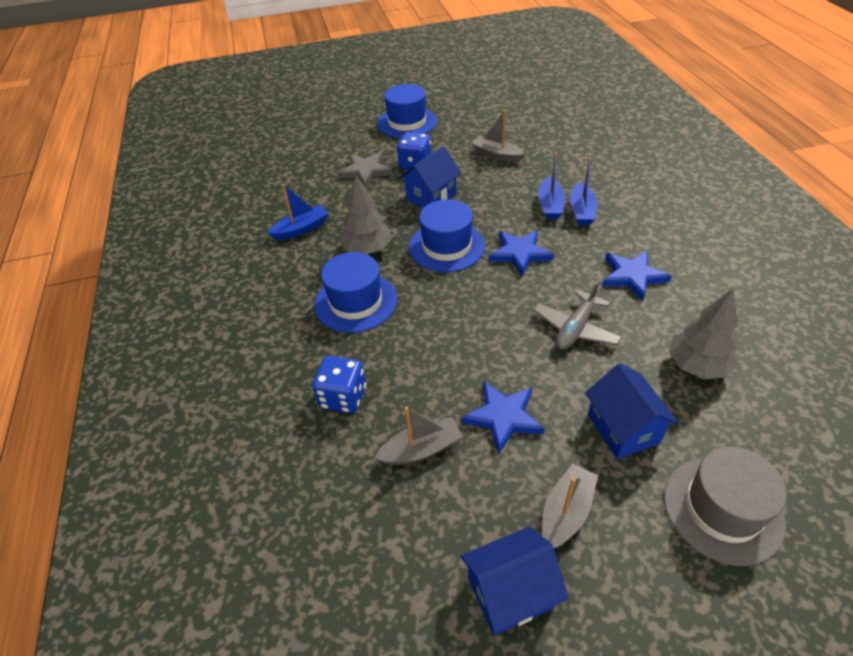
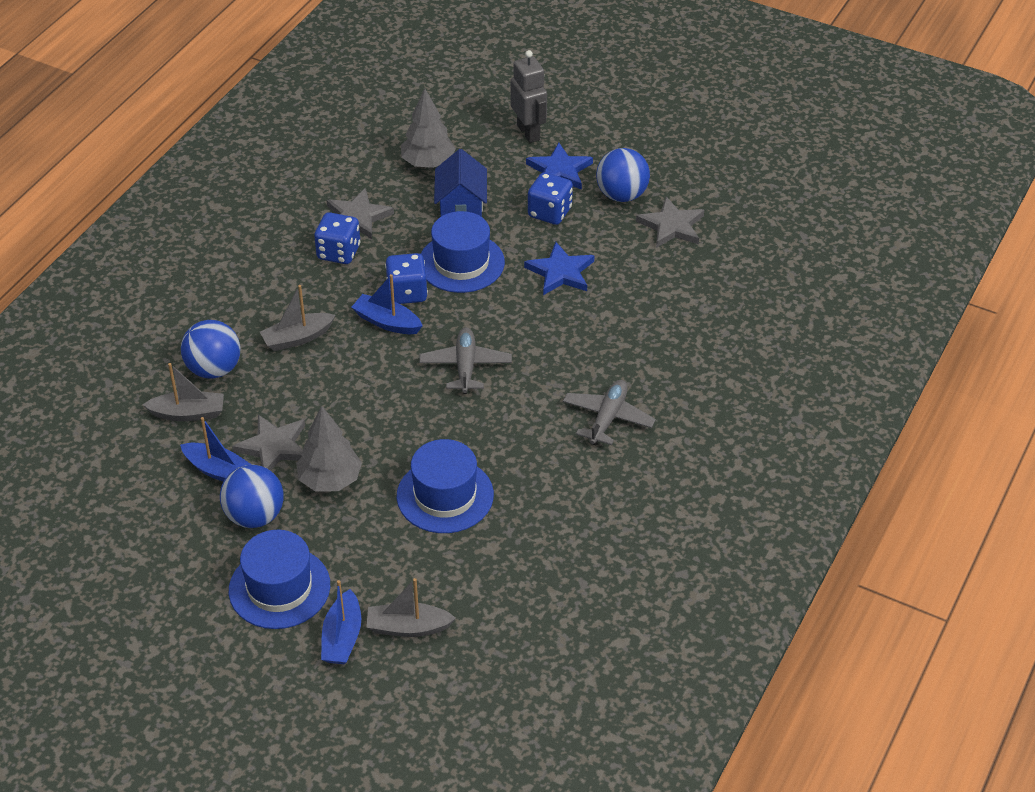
blue ball: 0 -> 3
blue dice: 2 -> 3
blue house: 3 -> 1
blue star: 3 -> 2
grey hat: 1 -> 0
grey plane: 1 -> 2
grey robot: 0 -> 1
grey star: 1 -> 3

